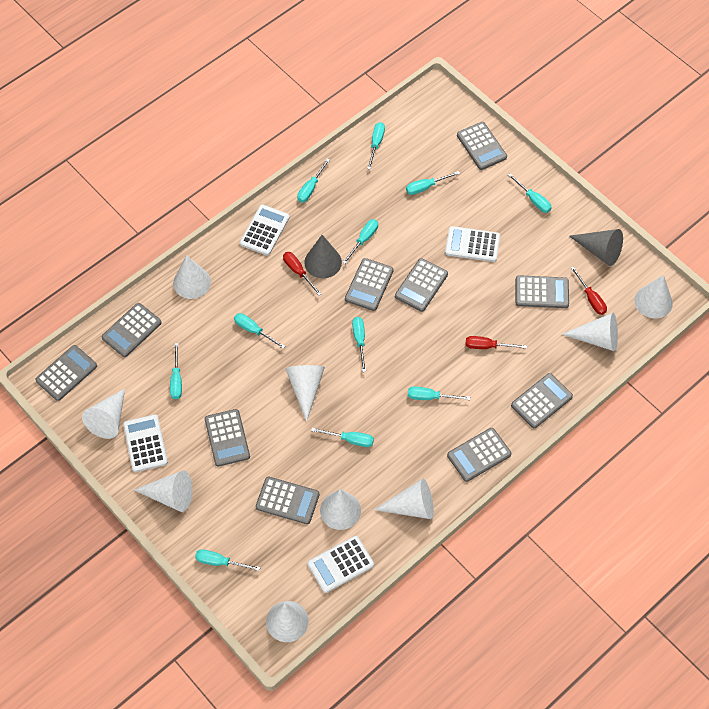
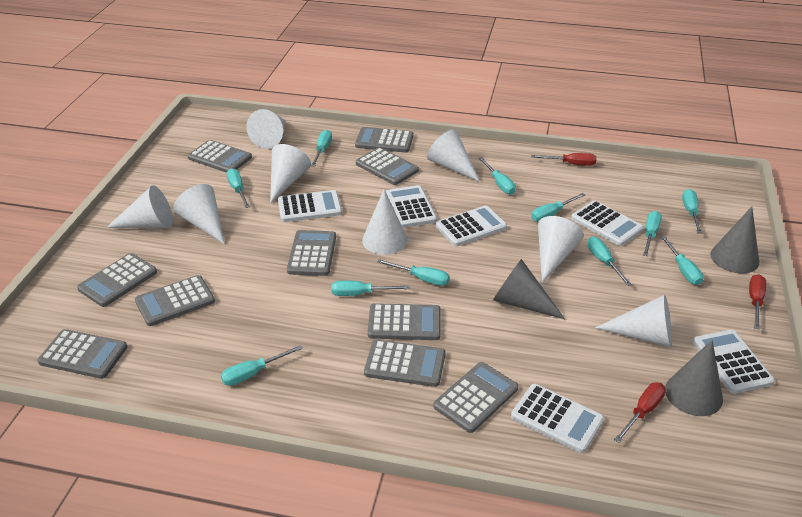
grey cone: 2 -> 3
white calculator: 4 -> 6
white cone: 9 -> 8

